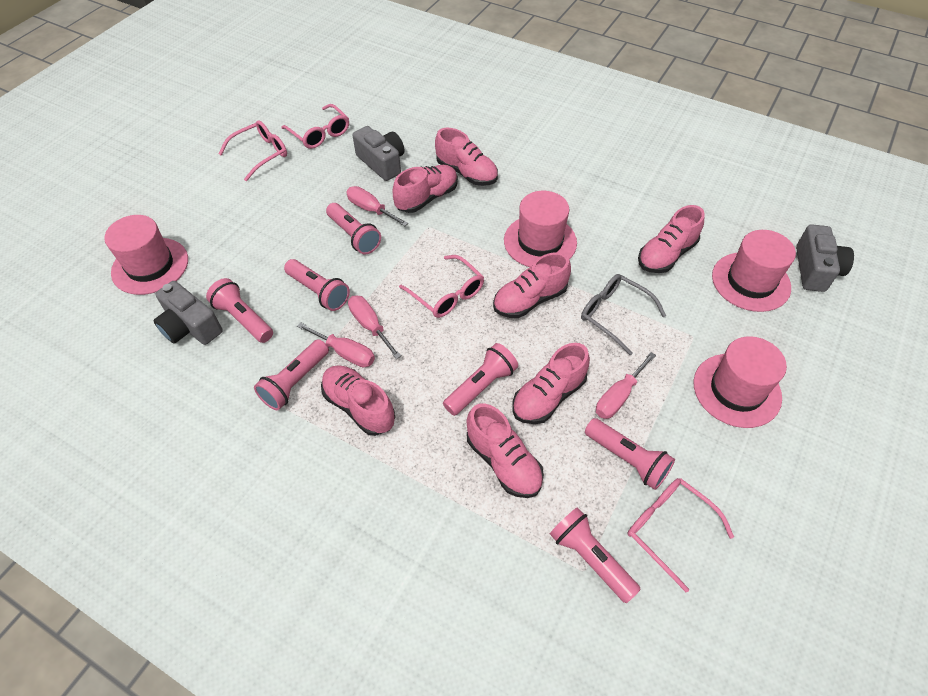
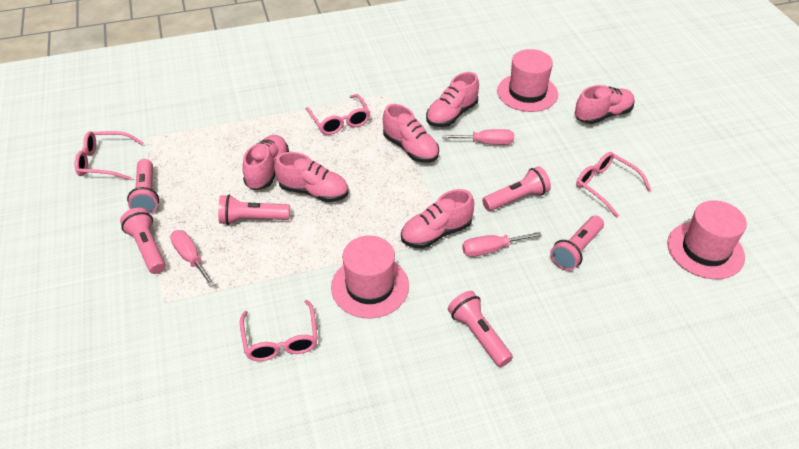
grey camera: 3 -> 0
grey glasses: 1 -> 0
pink flashlight: 7 -> 6
pink hat: 4 -> 3
pink screwdriver: 4 -> 3
pink shoe: 7 -> 6

